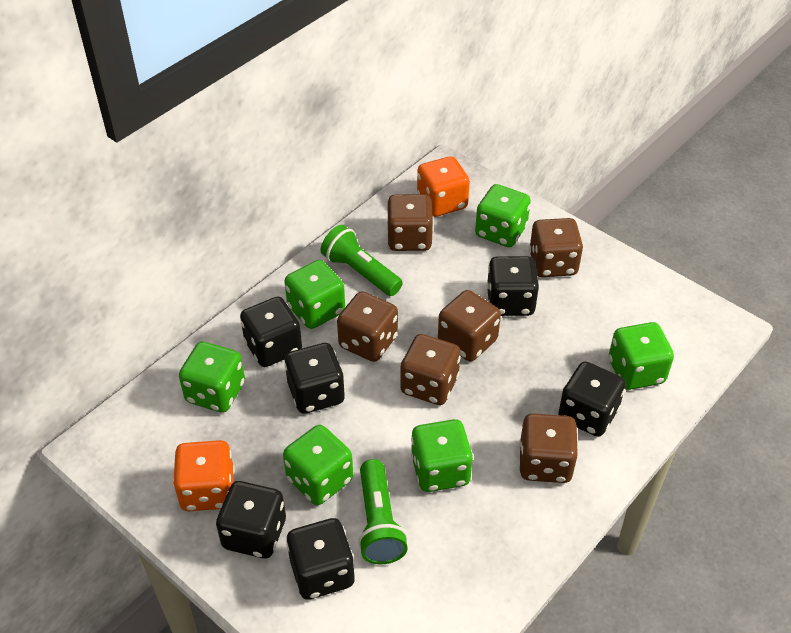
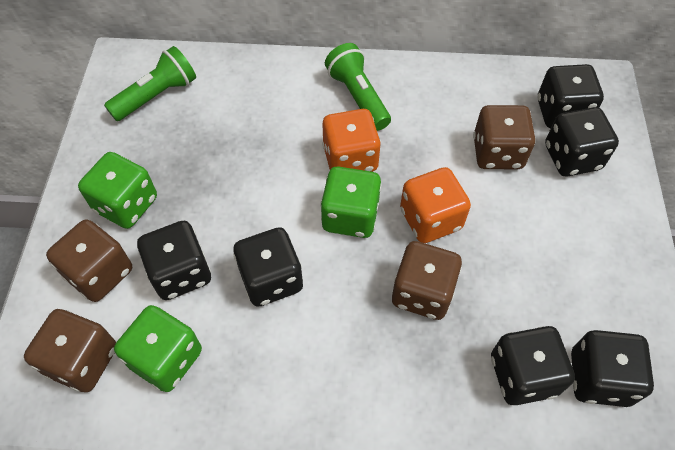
brown dice: 6 -> 4
green dice: 6 -> 3

